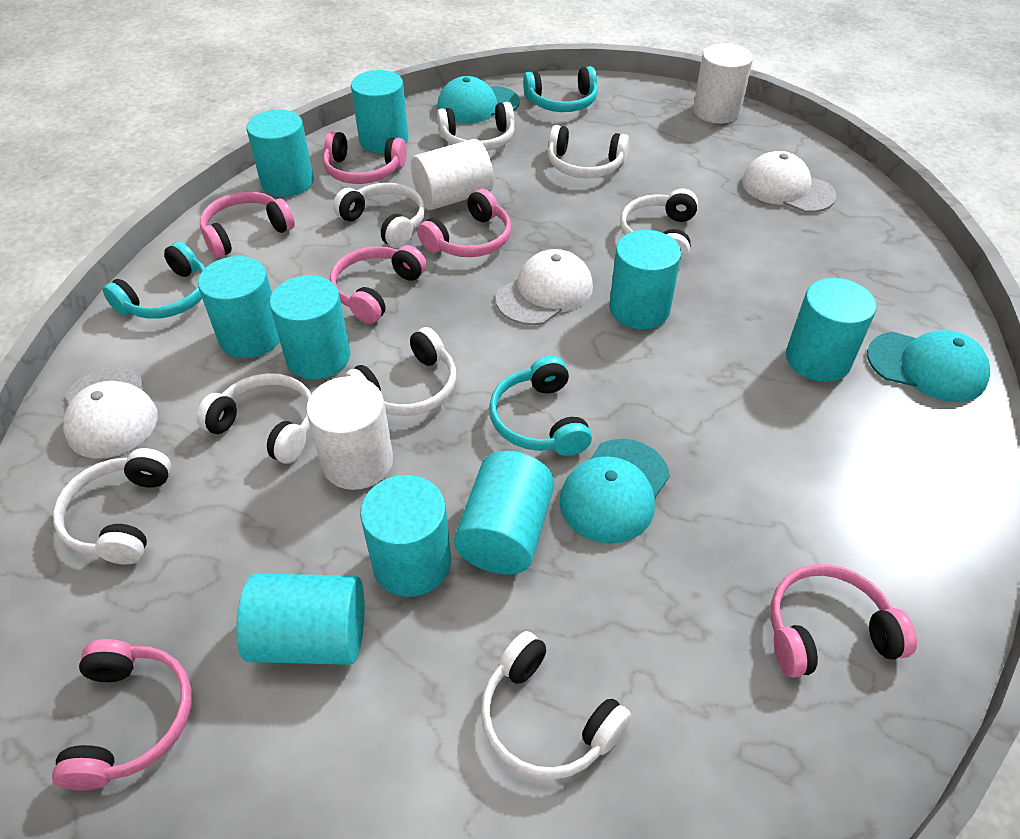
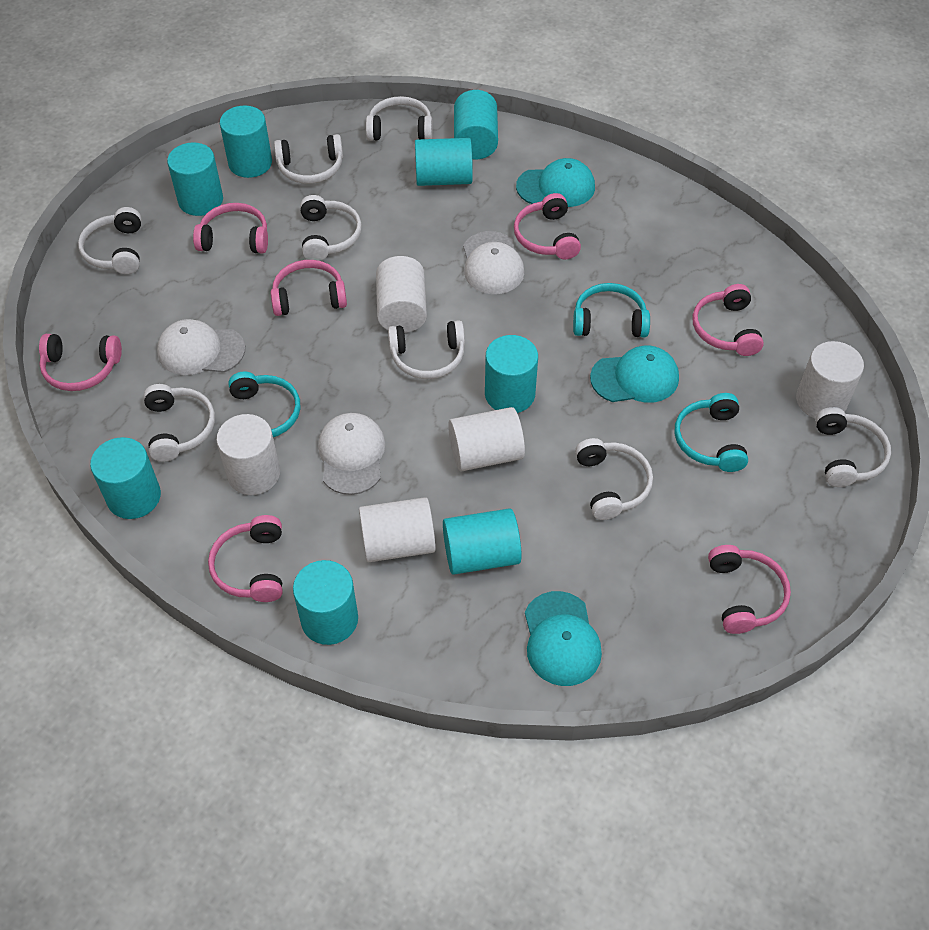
pink headphones: 6 -> 7
turquoise cylinder: 9 -> 8
white cylinder: 3 -> 5

